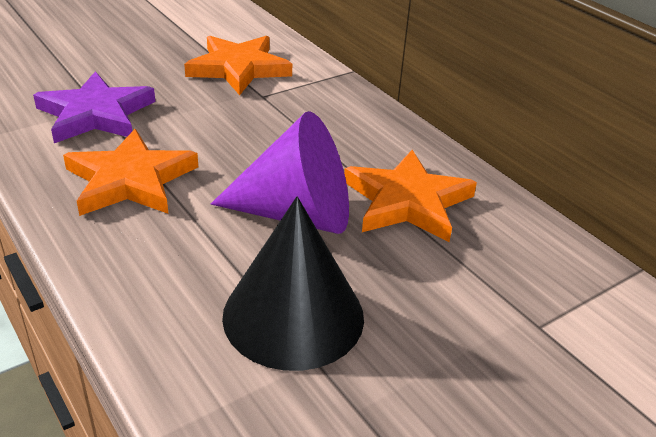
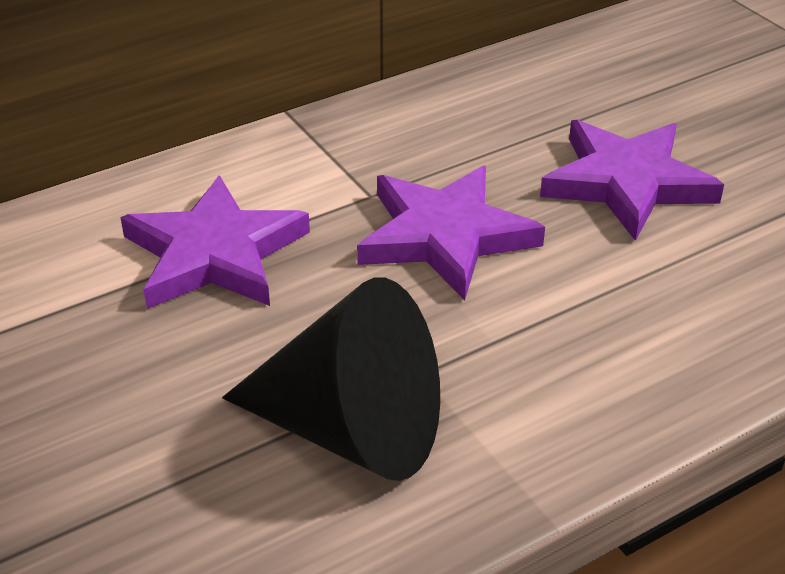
orange star: 3 -> 0
purple cone: 1 -> 0
purple star: 1 -> 3

